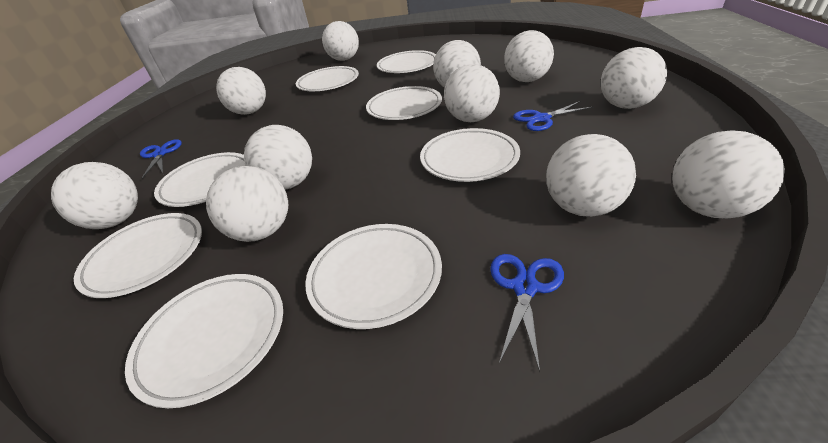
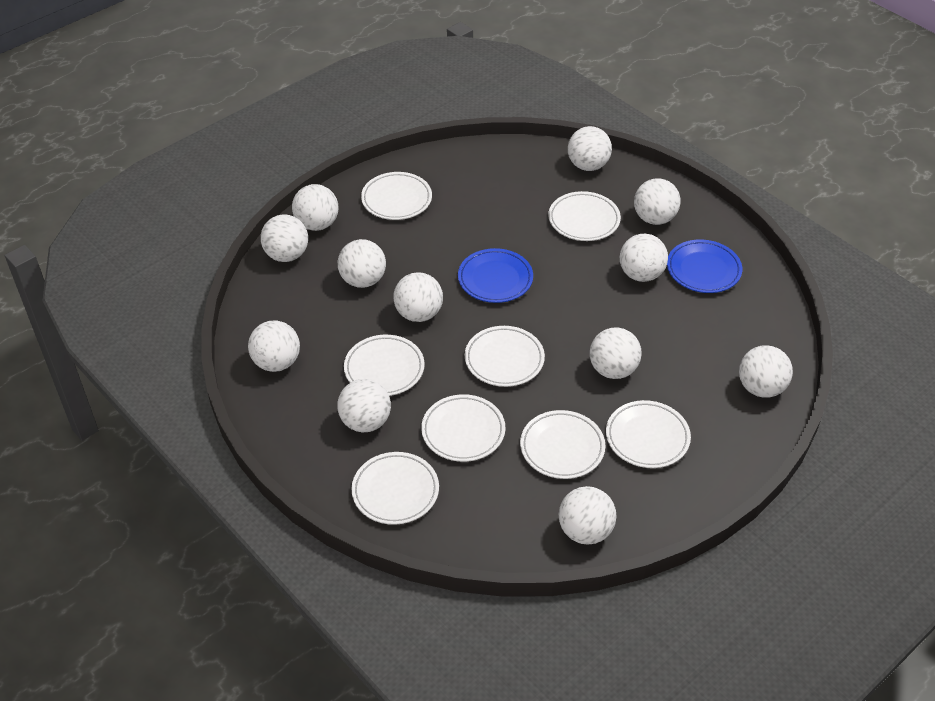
blue plate: 0 -> 2
blue scissors: 3 -> 0
white ball: 11 -> 12

